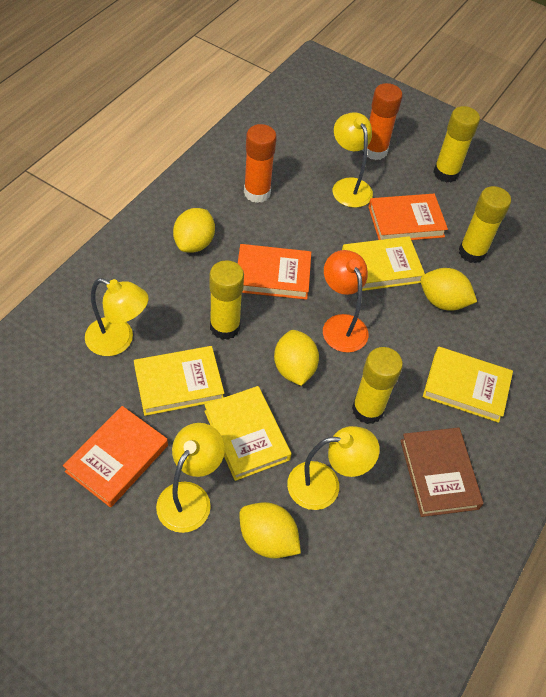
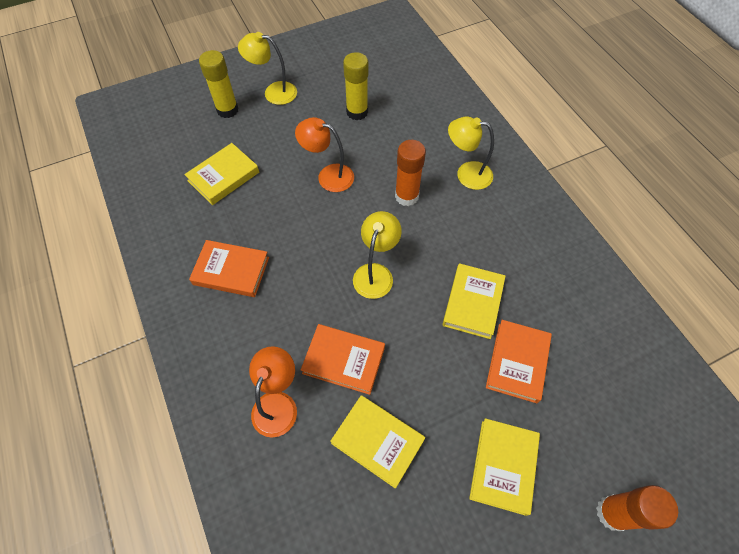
brown book: 1 -> 0
orange lamp: 1 -> 2
yellow glue stick: 4 -> 2
yellow lamp: 4 -> 3
yellow lemon: 4 -> 0

